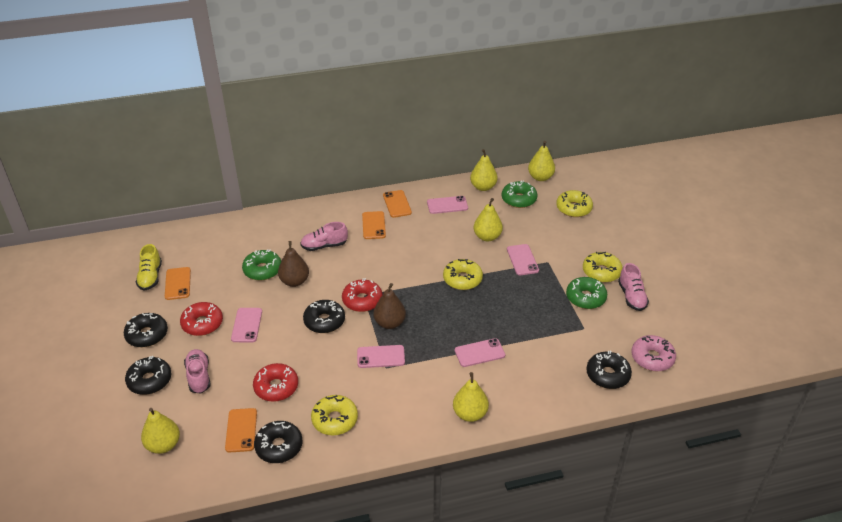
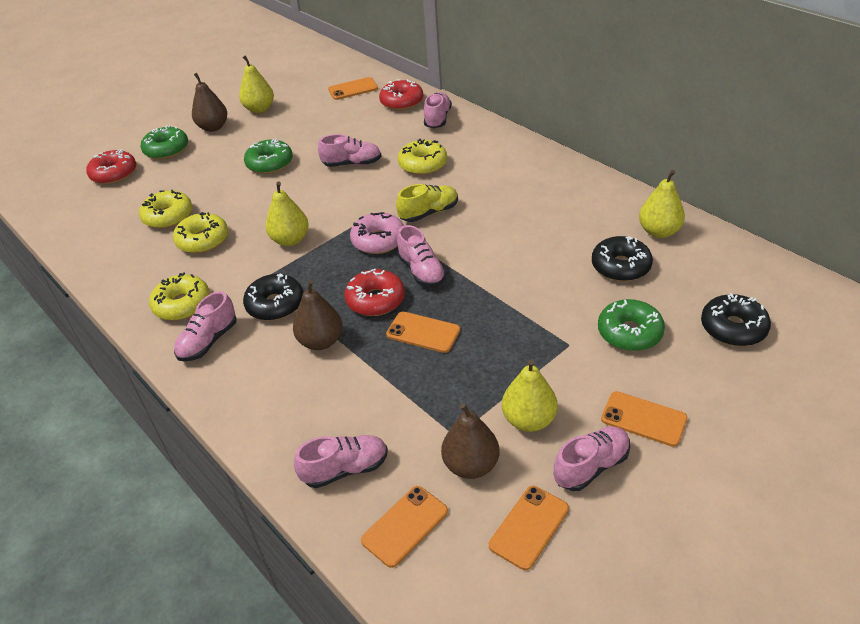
black donut: 5 -> 3
brown pear: 2 -> 3
orange phone: 4 -> 5
pink phone: 5 -> 0
pink shoe: 3 -> 6
yellow pear: 5 -> 4

